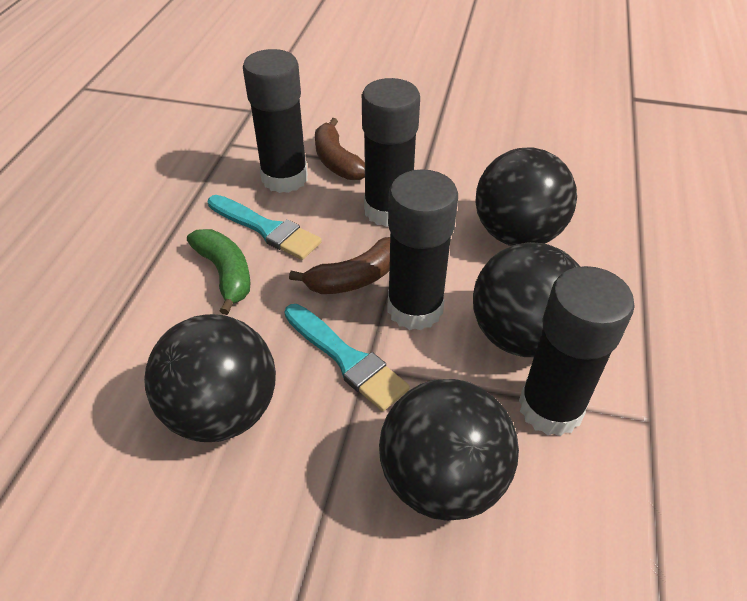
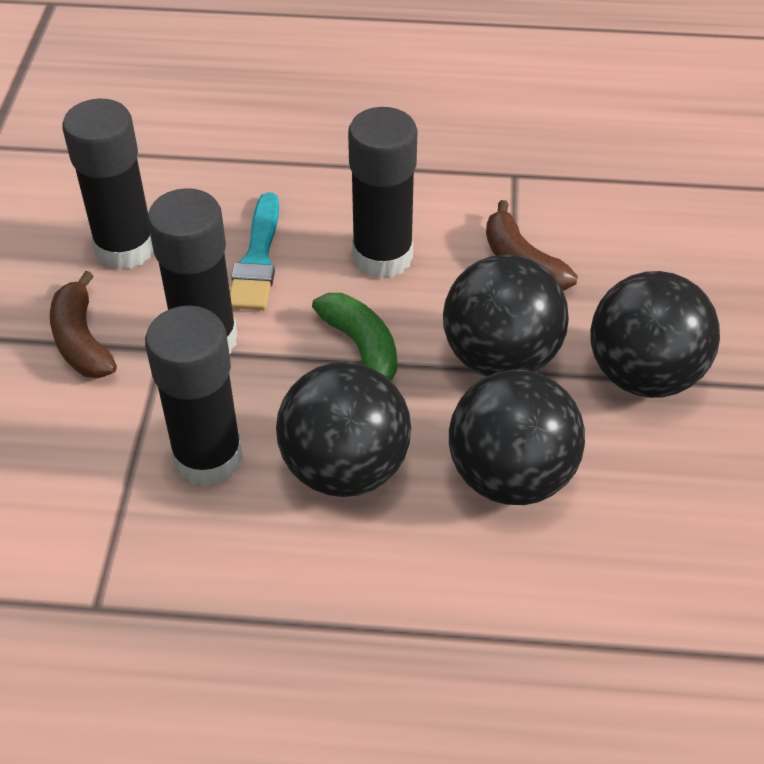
turquoise brush: 2 -> 1

